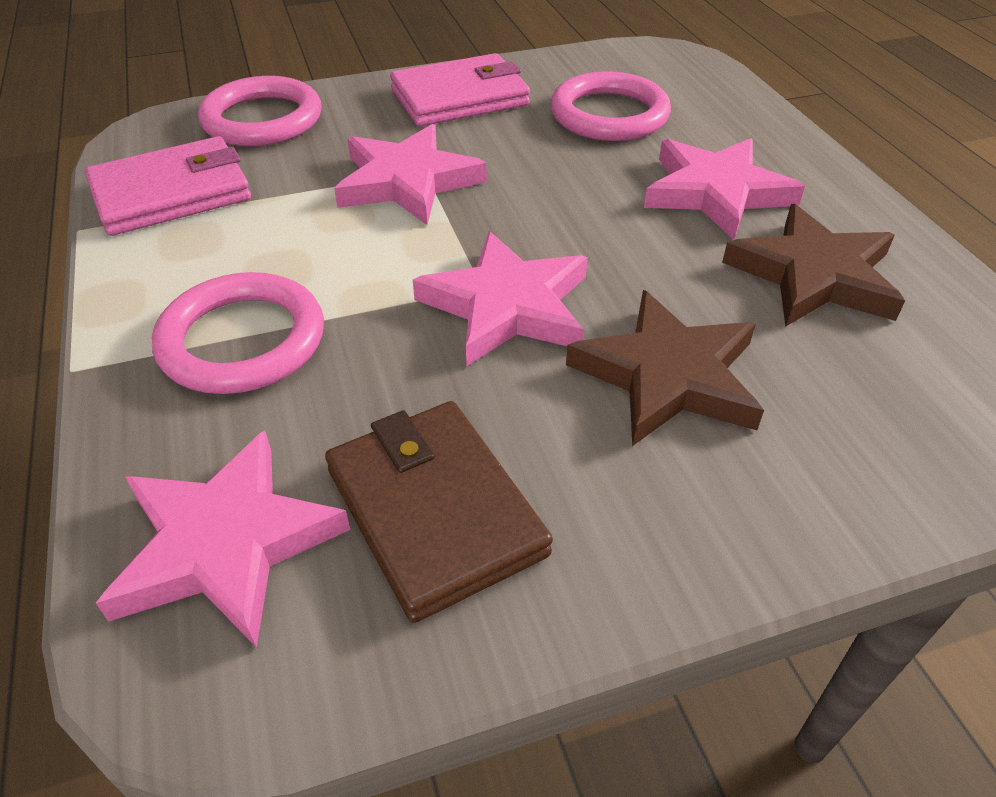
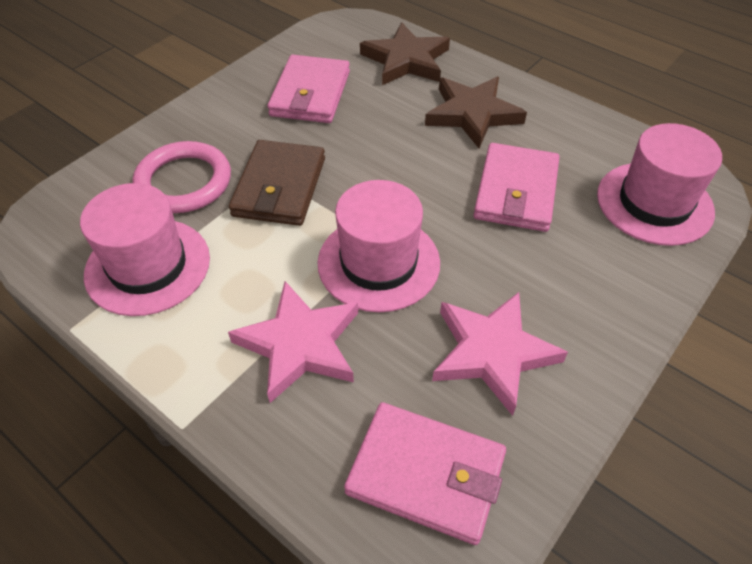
pink hat: 0 -> 3
pink ring: 3 -> 1
pink star: 4 -> 2
pink wallet: 2 -> 3

